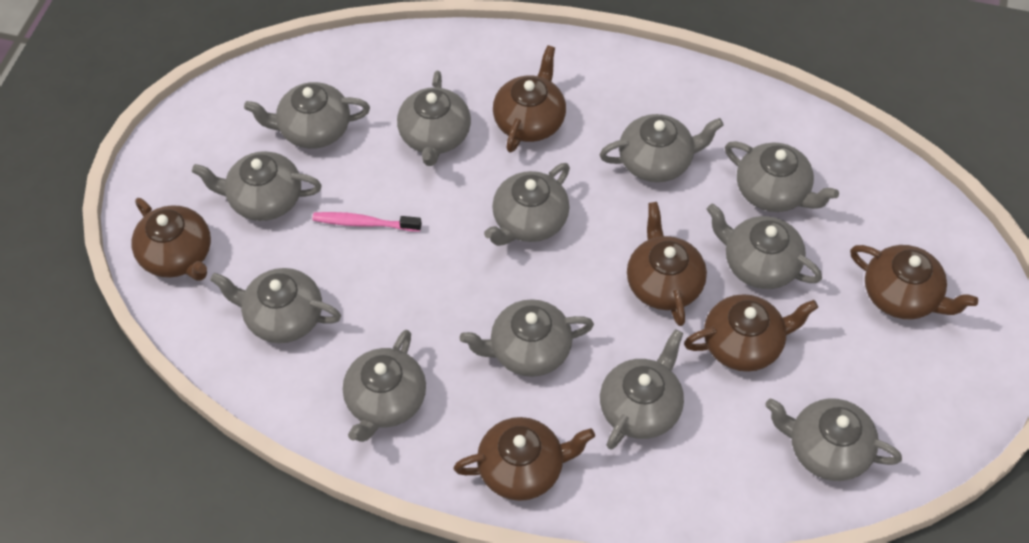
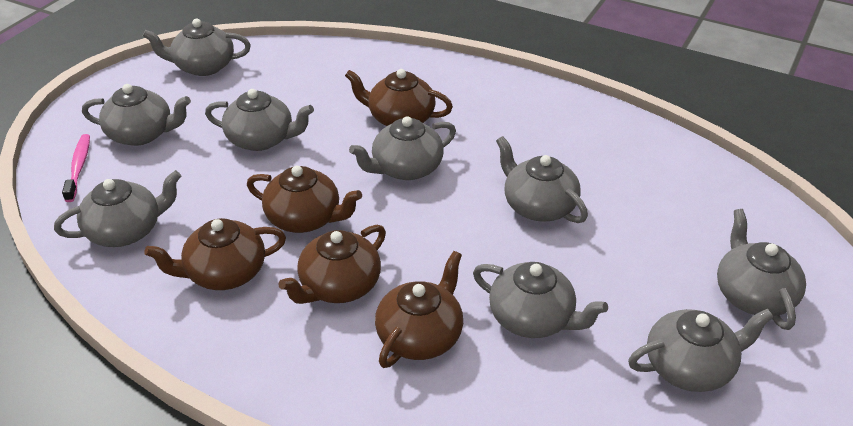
brown teapot: 6 -> 5
grey teapot: 12 -> 9

